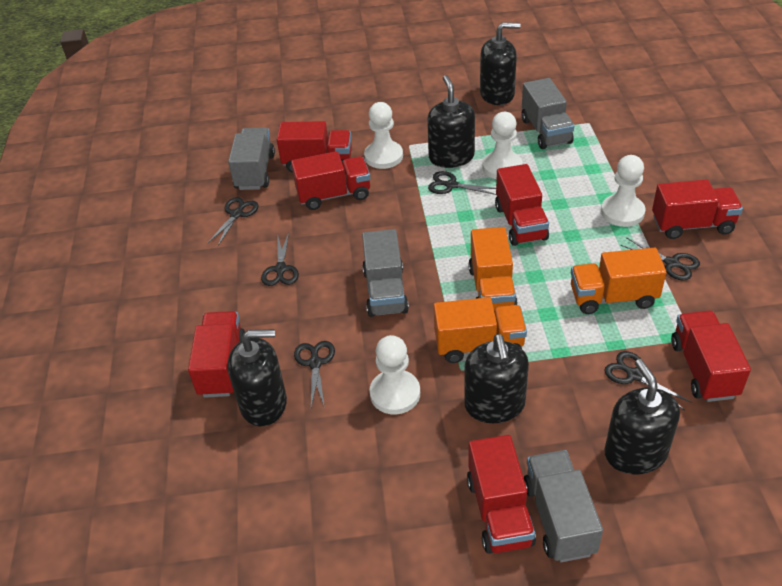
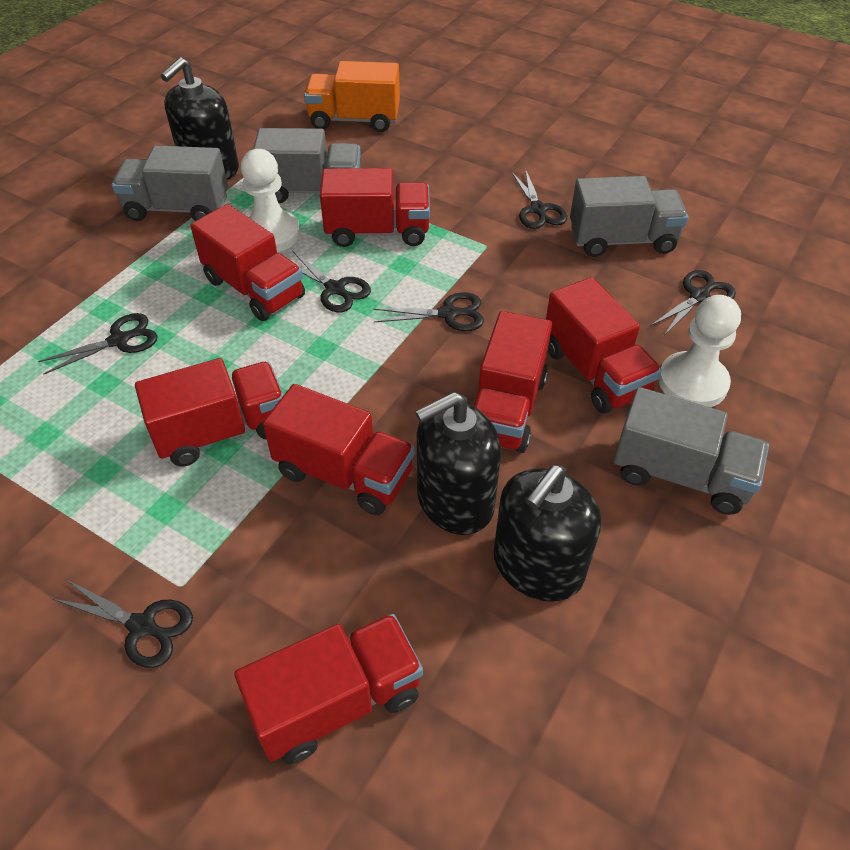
black soap dispenser: 5 -> 3
orange truck: 3 -> 1
white pawn: 4 -> 2

